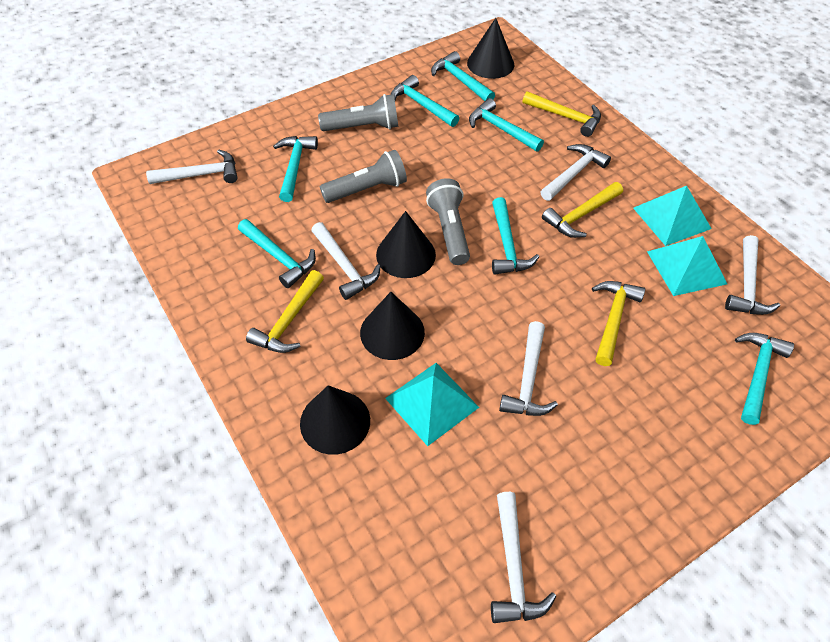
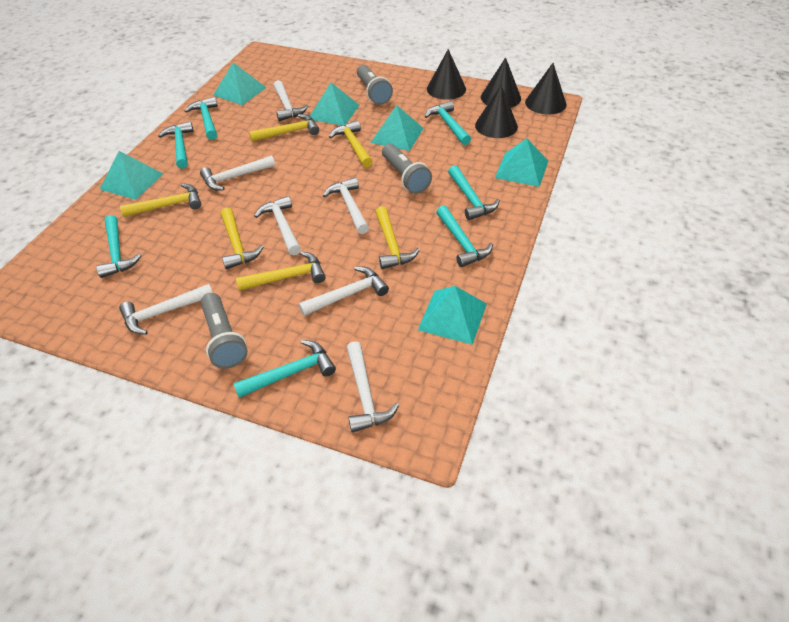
turquoise pyramid: 3 -> 6
white hammer: 6 -> 7
yellow hammer: 4 -> 6

